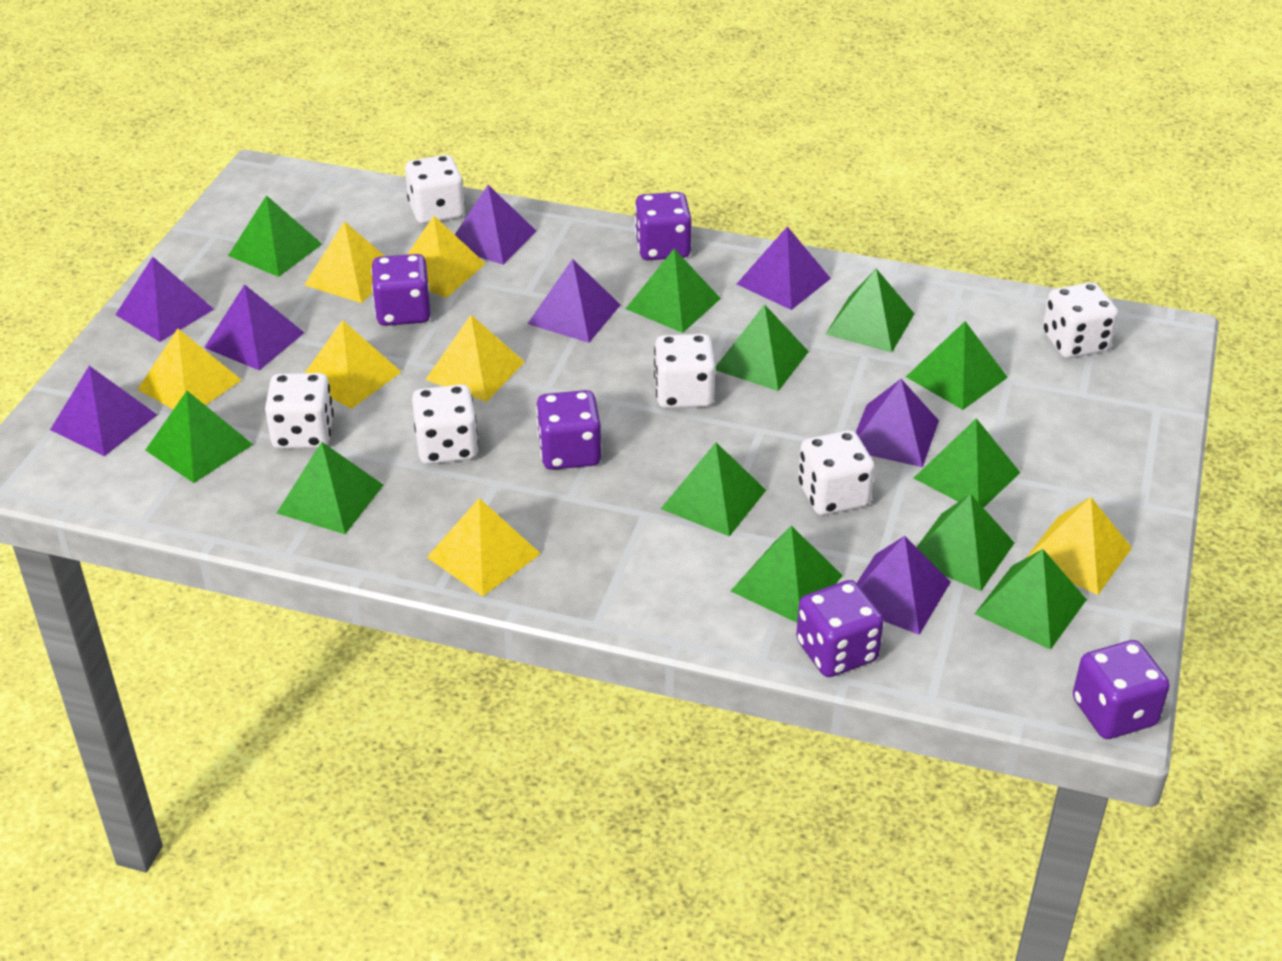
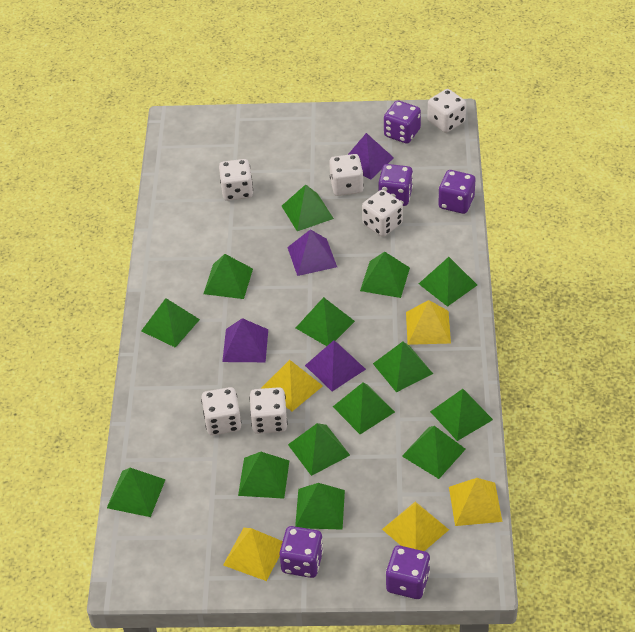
green pyramid: 12 -> 14
purple pyramid: 8 -> 4
yellow pyramid: 7 -> 5

